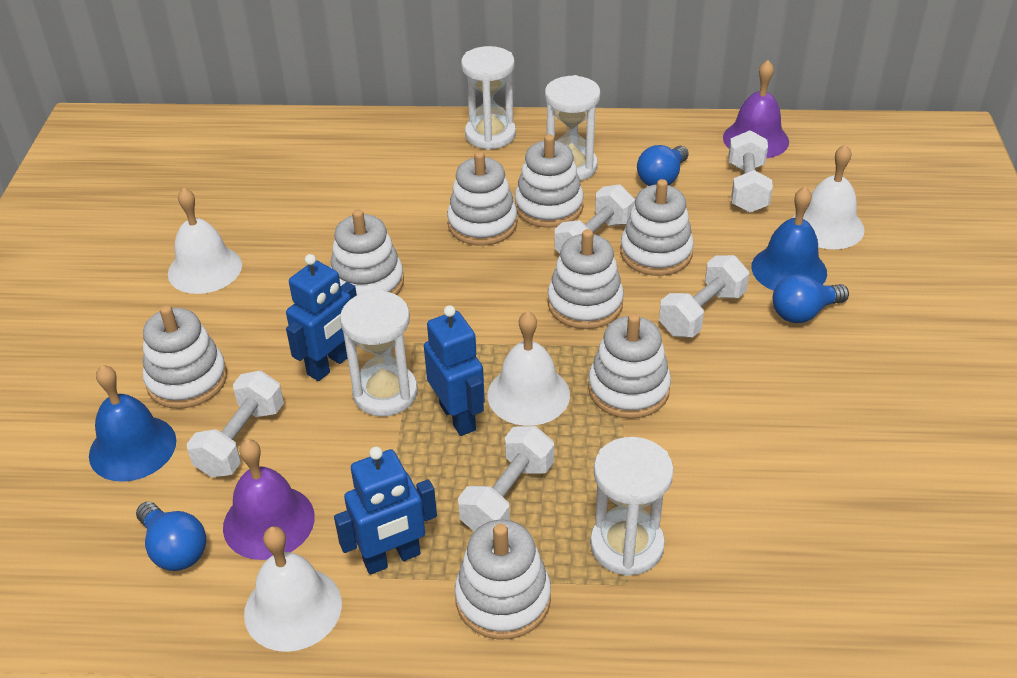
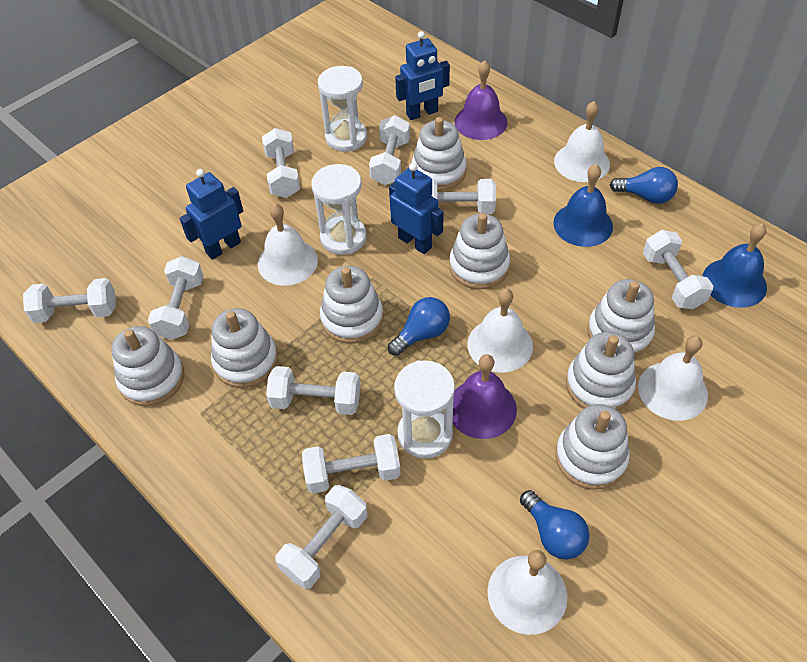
white bell: 4 -> 5
white dumbbell: 5 -> 9
white hourglass: 4 -> 3

